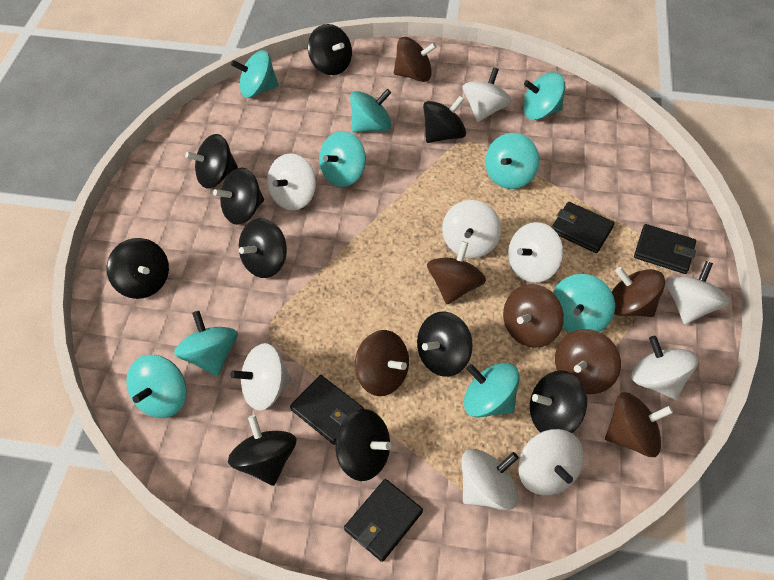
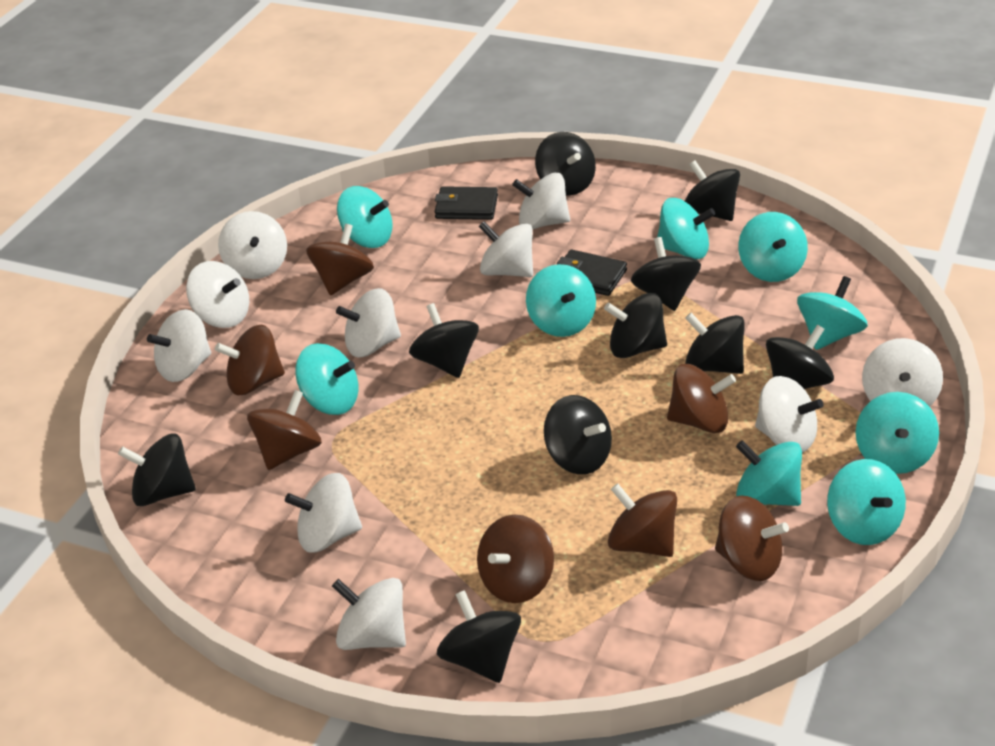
black wallet: 4 -> 2
white spinning top: 9 -> 10

